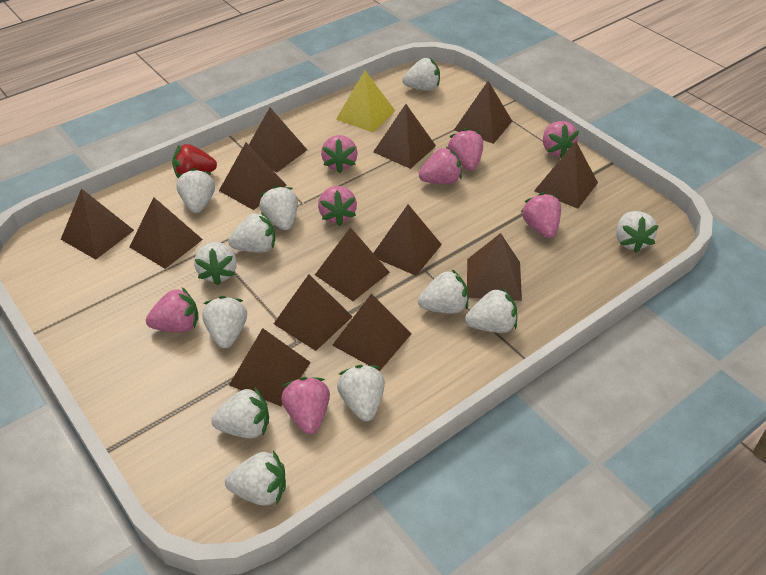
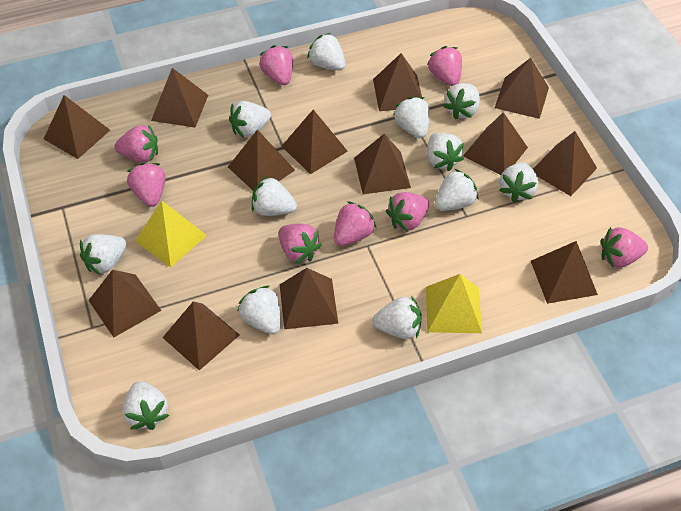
red strawberry: 1 -> 0
yellow pyramid: 1 -> 2

